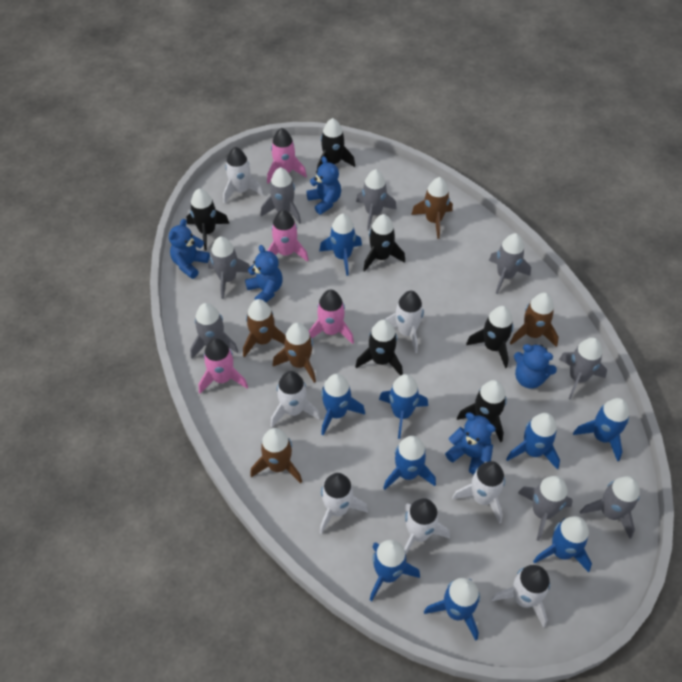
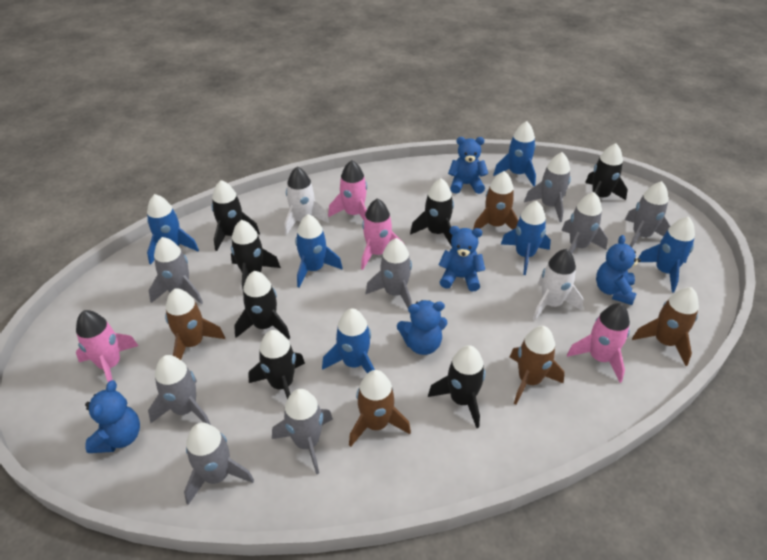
black rocket: 6 -> 7
blue rocket: 9 -> 6
white rocket: 7 -> 2

